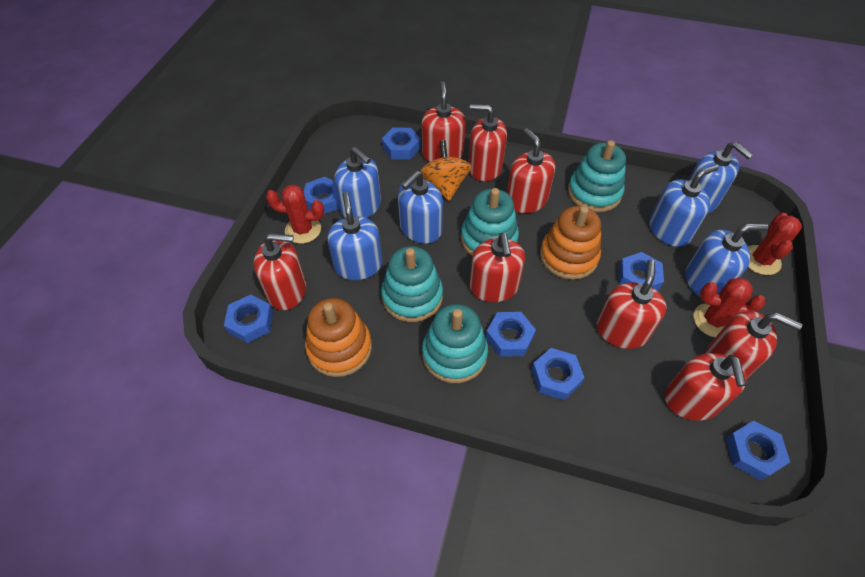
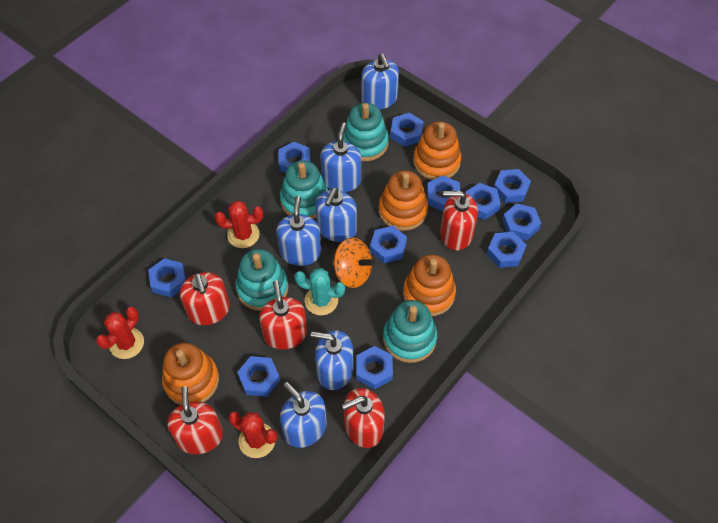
blue nut: 7 -> 11
orange stacking toy: 2 -> 4
red soap dispenser: 8 -> 5
turquoise cactus: 0 -> 1

